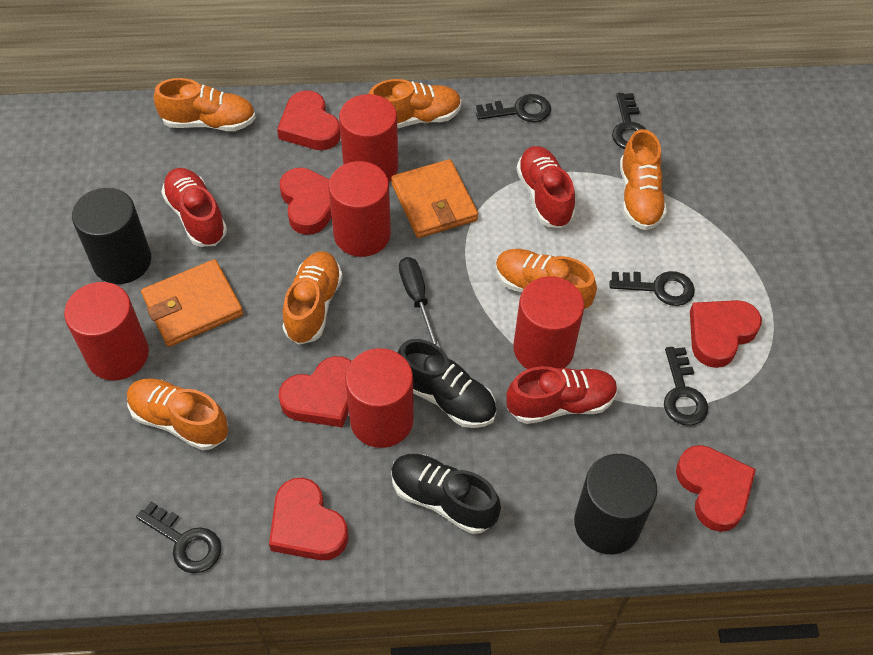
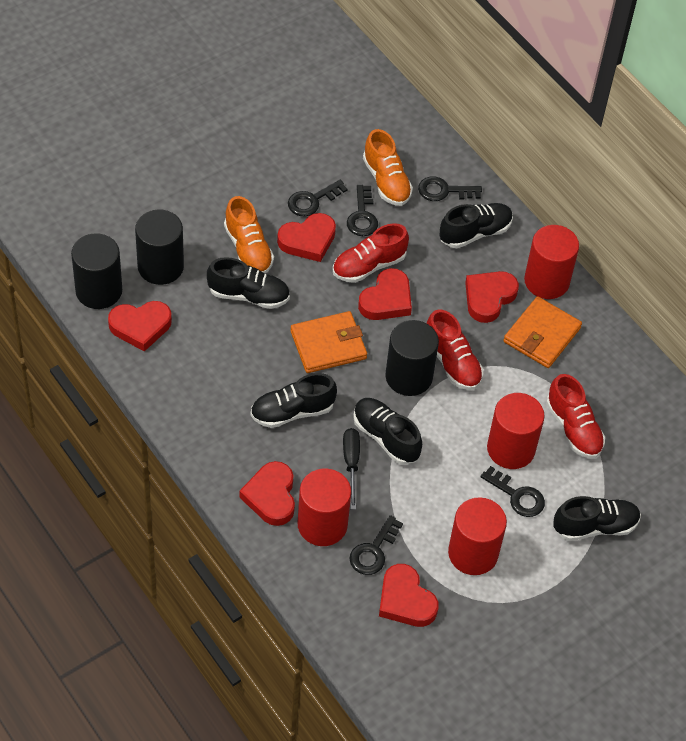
black cylinder: 2 -> 3
black shoe: 2 -> 5
orange shoe: 6 -> 2
red cylinder: 5 -> 4

